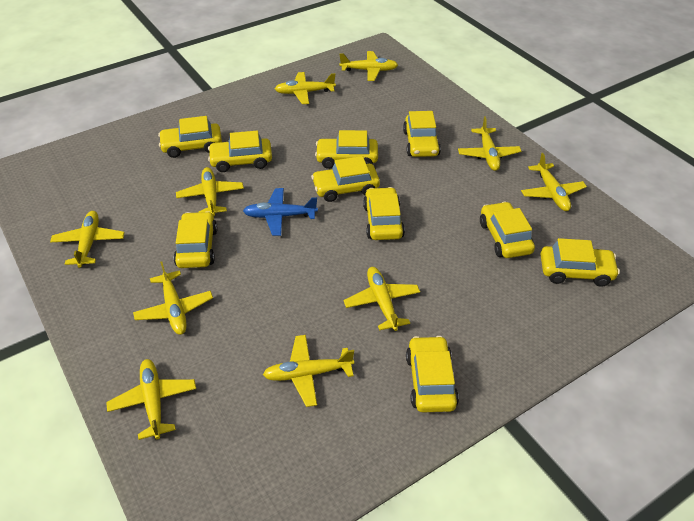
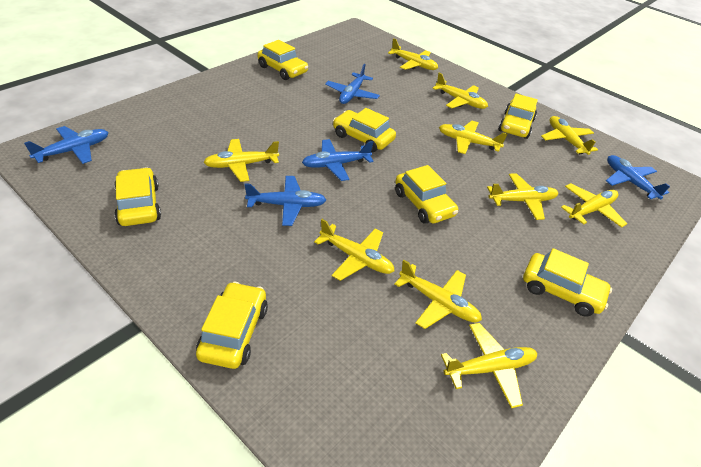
blue plane: 1 -> 5
yellow car: 10 -> 7

